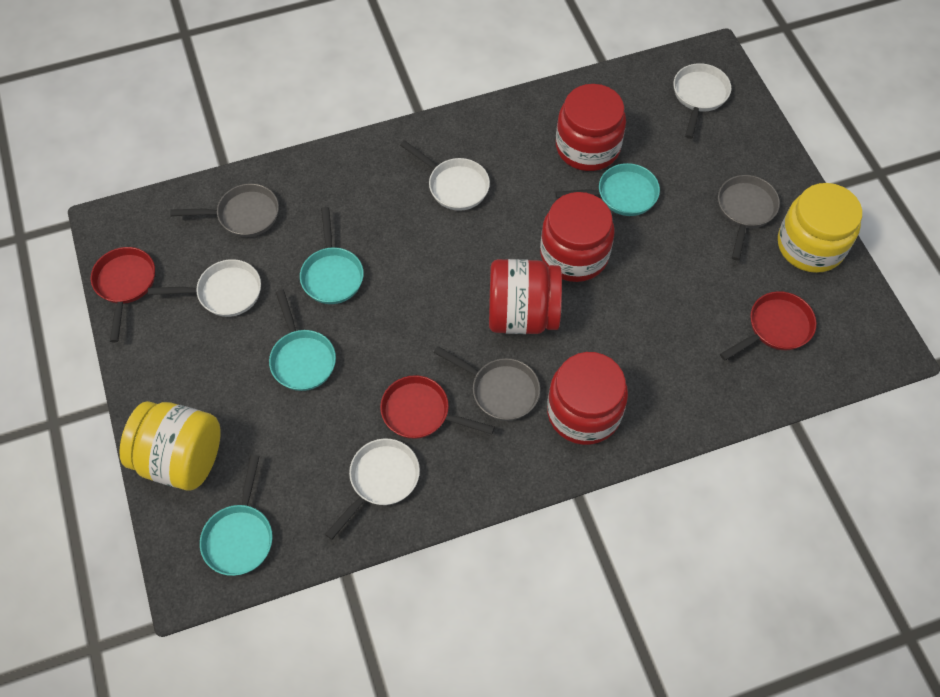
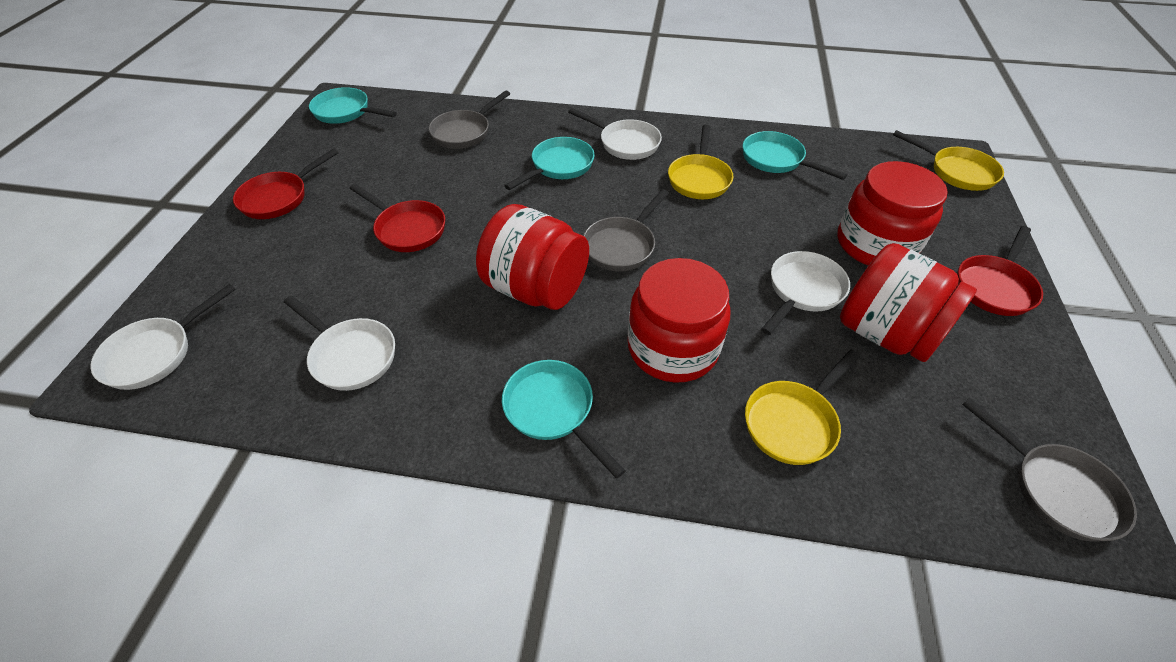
yellow jar: 2 -> 0
yellow pan: 0 -> 3

